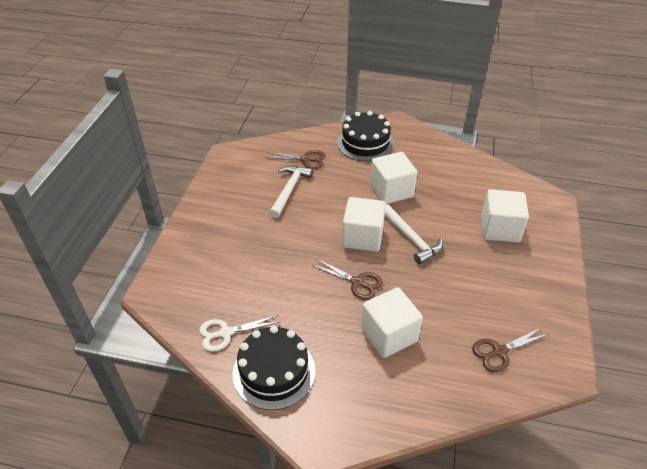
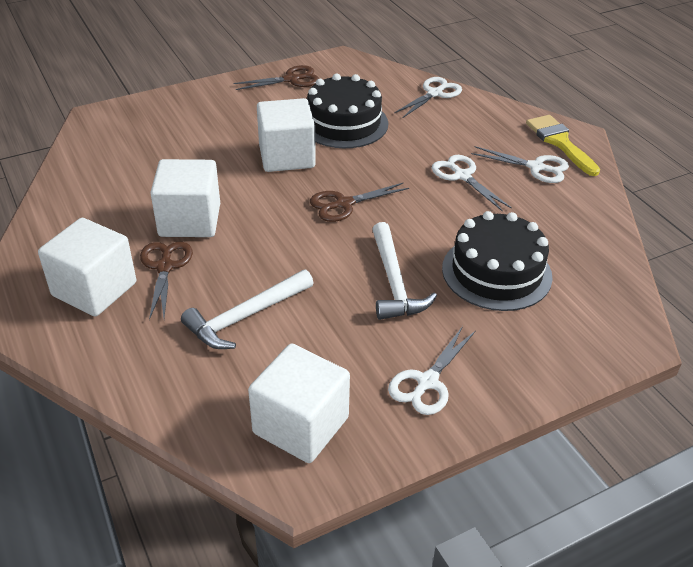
white scissors: 1 -> 4
yellow brush: 0 -> 1

